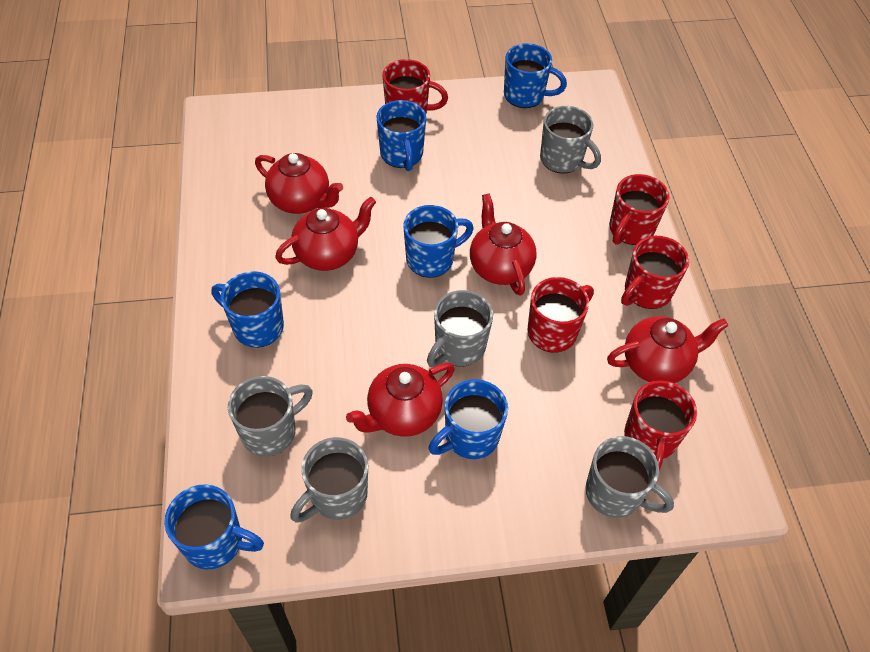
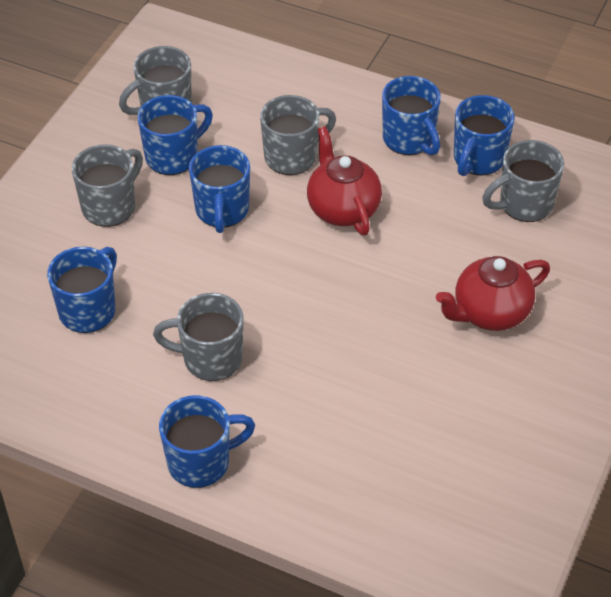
red mug: 5 -> 0
red teapot: 5 -> 2

